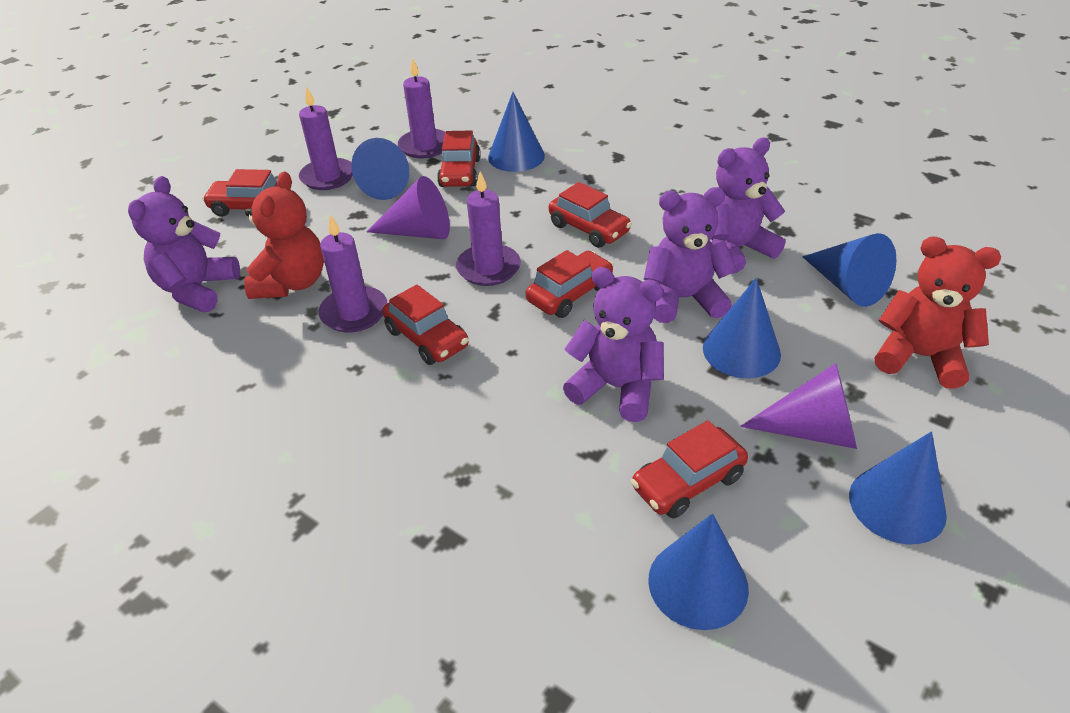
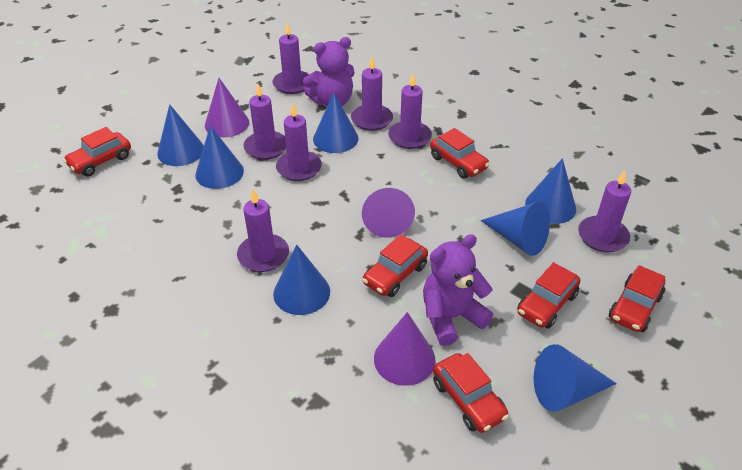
blue cone: 6 -> 7
purple candle: 4 -> 7
purple cone: 2 -> 3
purple teddy bear: 4 -> 2
red teddy bear: 2 -> 0

